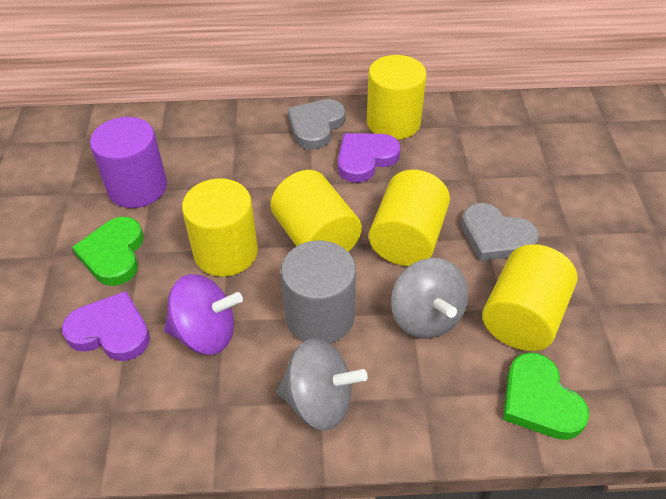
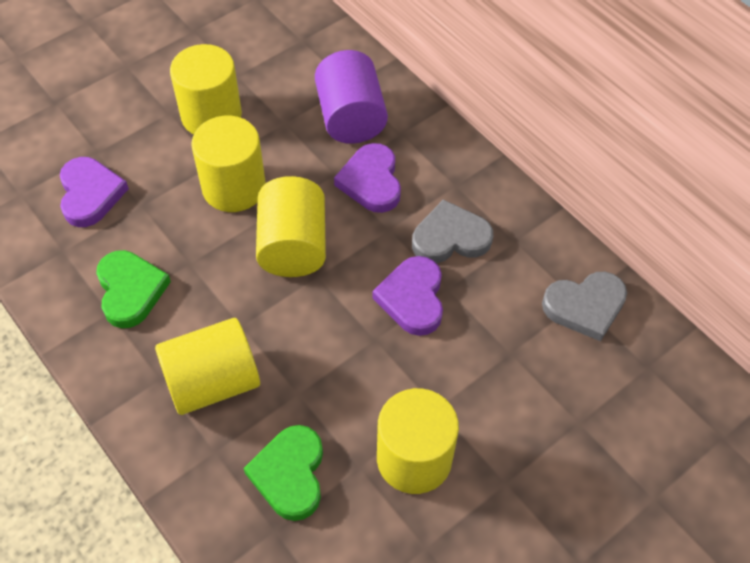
grey cylinder: 1 -> 0
grey spinning top: 2 -> 0
purple heart: 2 -> 3
purple spinning top: 1 -> 0

